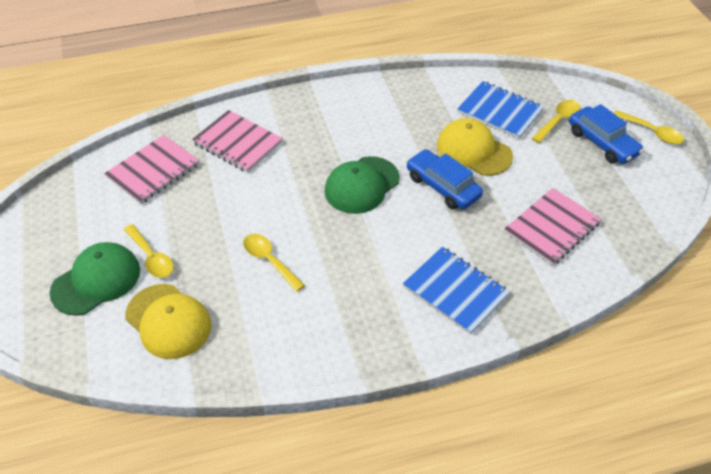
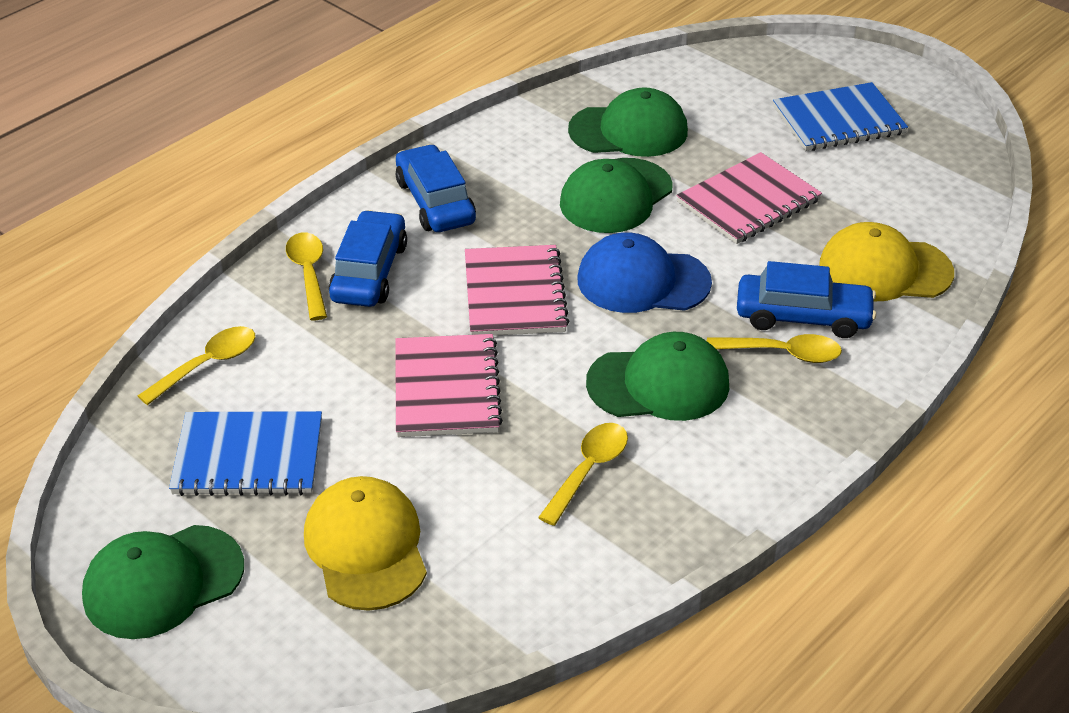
blue cap: 0 -> 1
blue car: 2 -> 3
green cap: 2 -> 4

